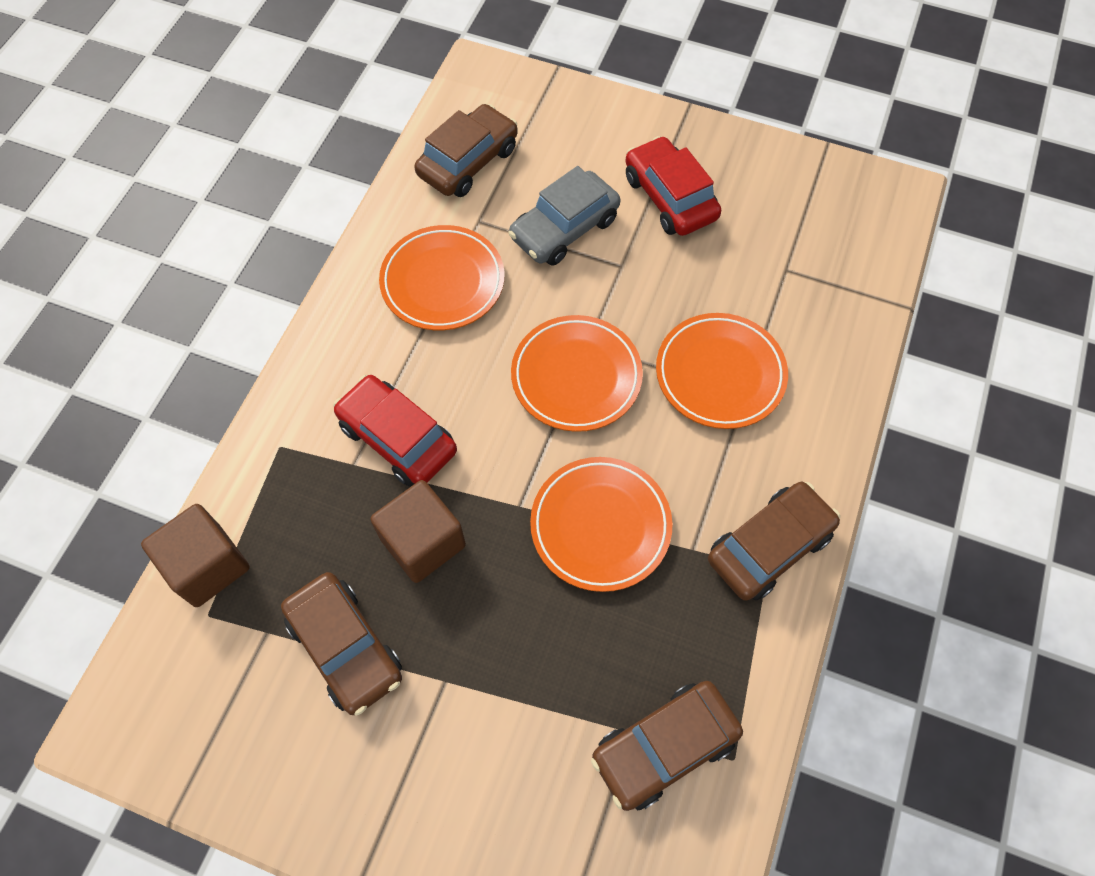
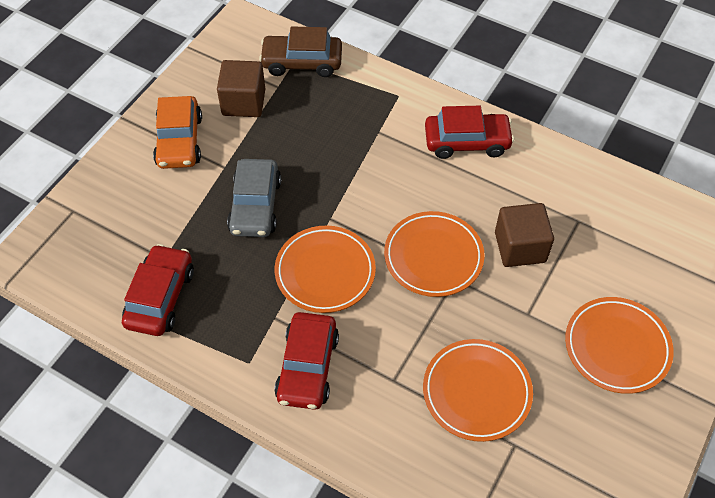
brown car: 4 -> 1
orange car: 0 -> 1
red car: 2 -> 3

